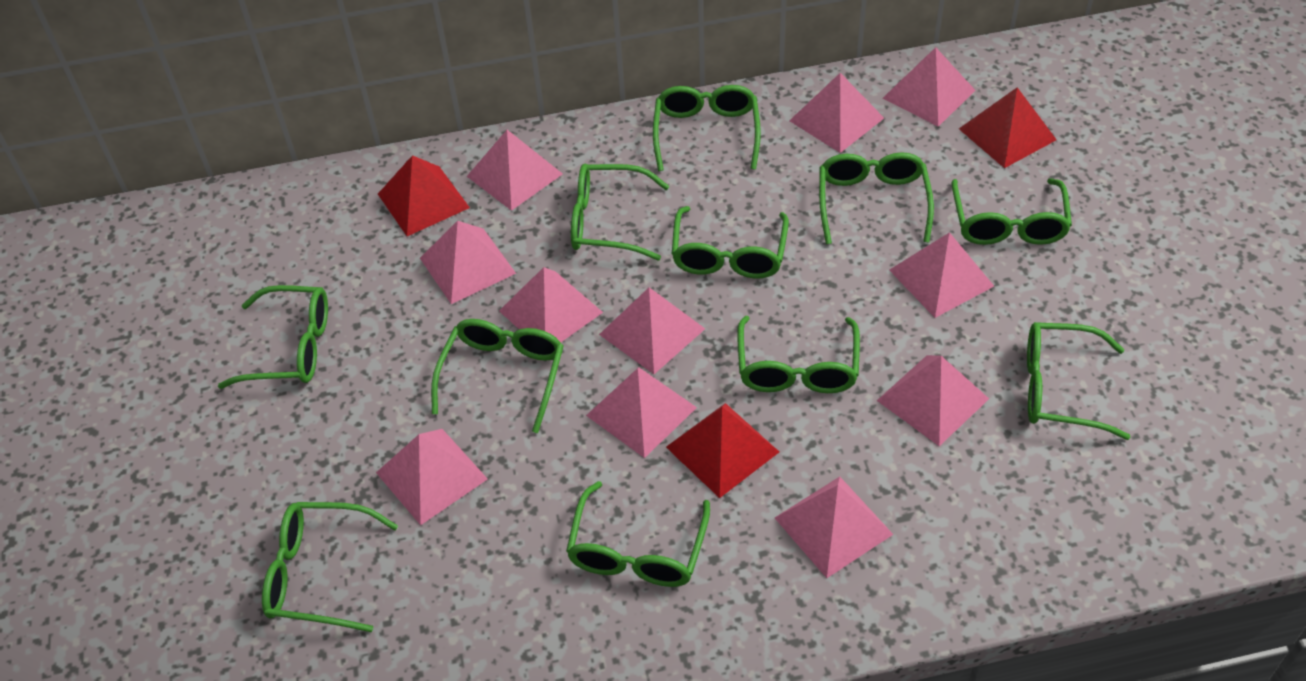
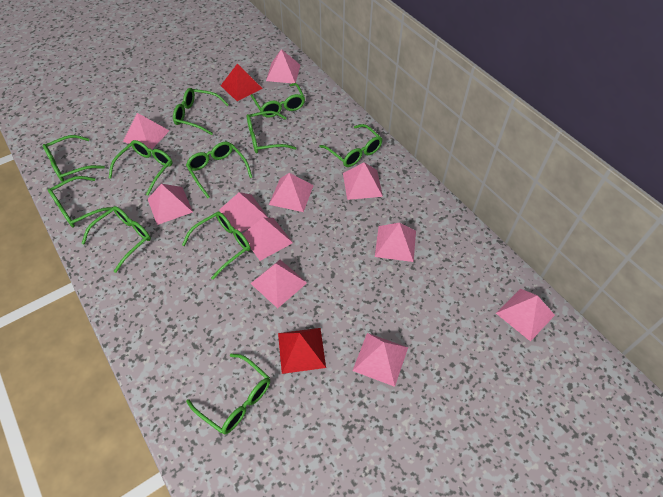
red pyramid: 3 -> 2

